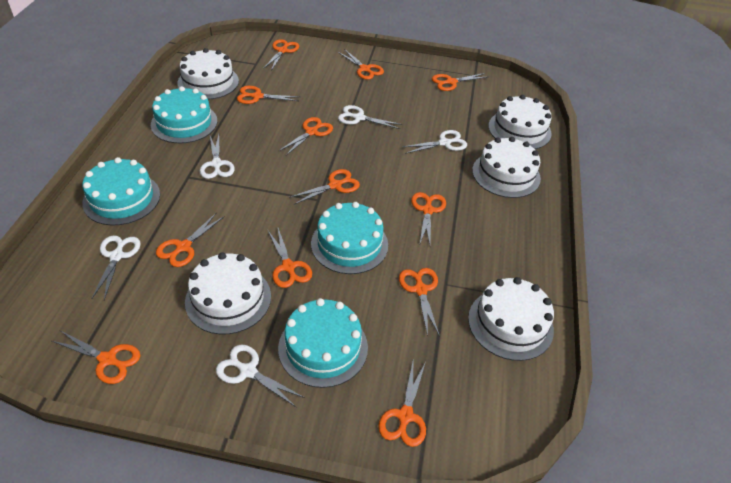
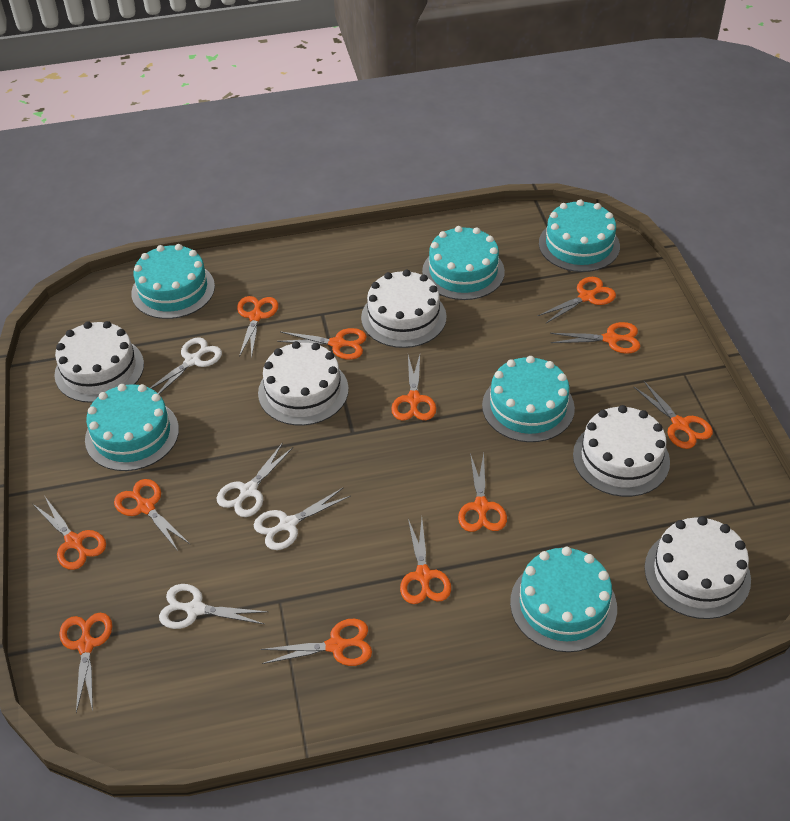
turquoise cake: 4 -> 6
white scissors: 5 -> 4

